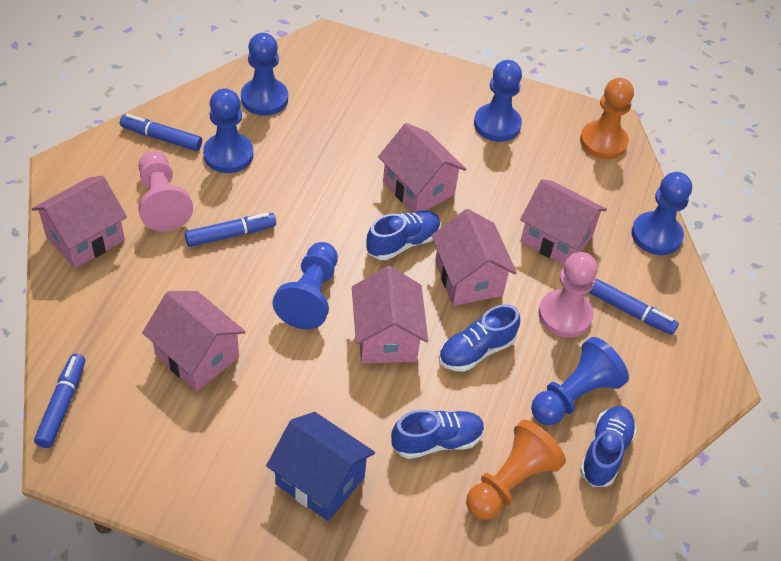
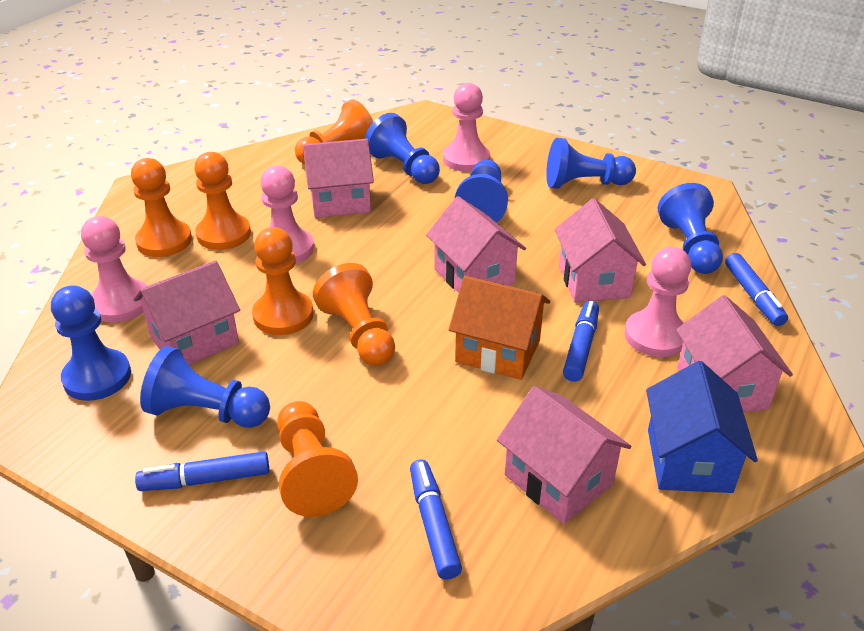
blue shoe: 4 -> 0
orange house: 0 -> 1
orange pawn: 2 -> 6
pink pawn: 2 -> 4

